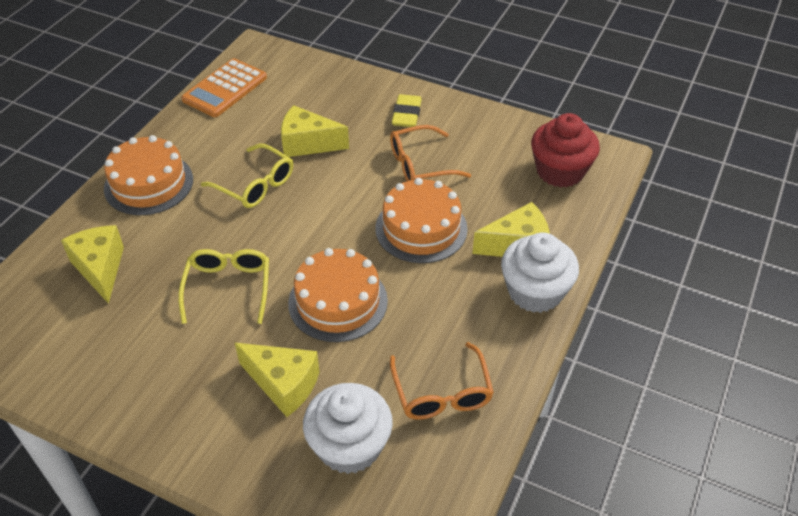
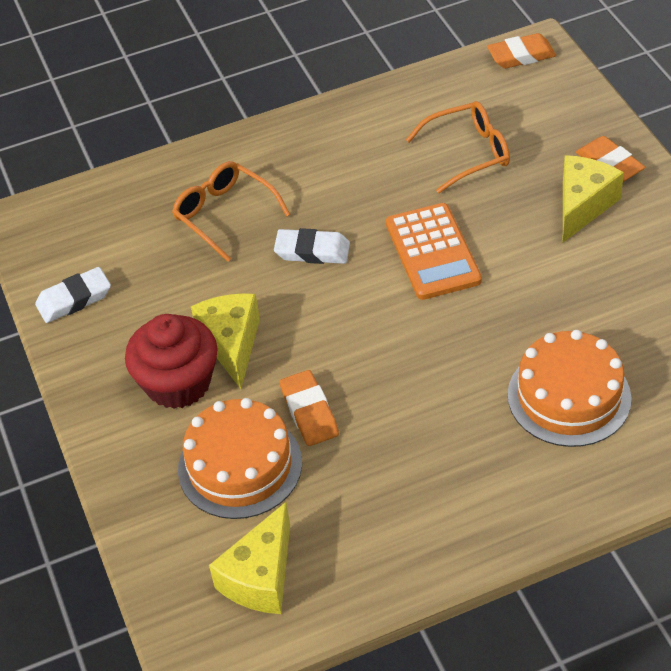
orange cake: 3 -> 2
orange eraser: 0 -> 3
white cupcake: 2 -> 0
white eraser: 0 -> 2
yellow cheese: 4 -> 3
yellow eraser: 1 -> 0
yellow glasses: 2 -> 0

